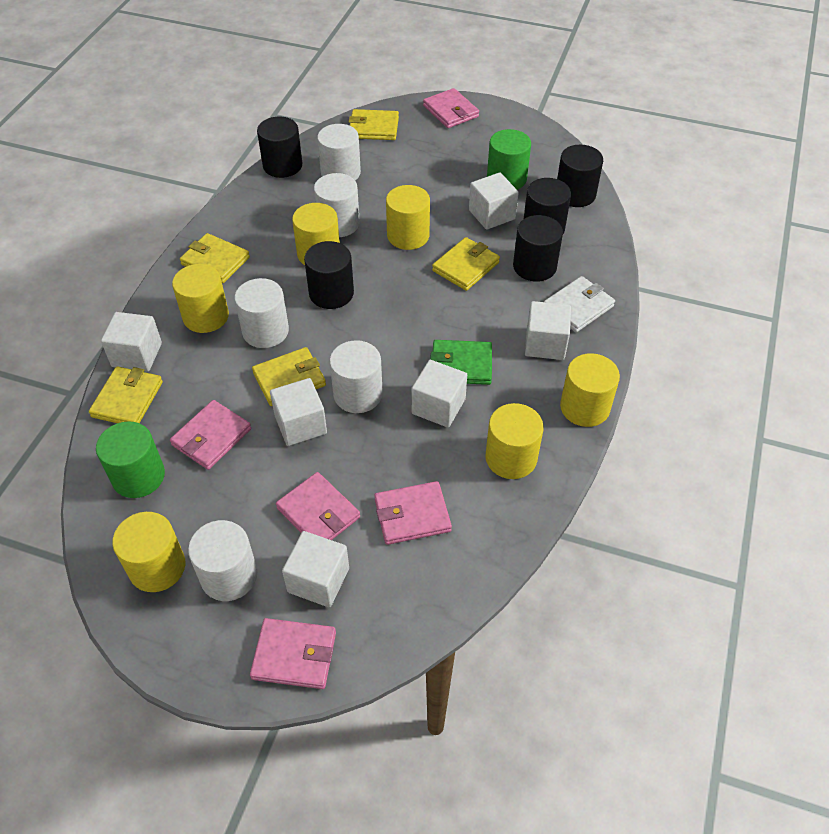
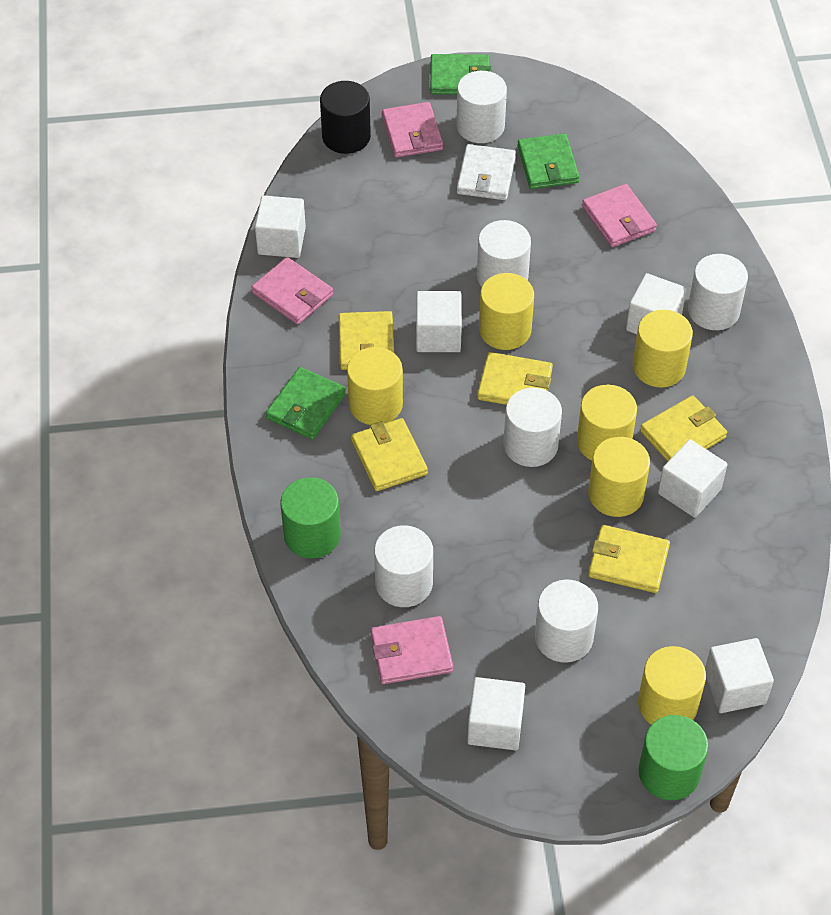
black cylinder: 5 -> 1
green wallet: 1 -> 3
pink wallet: 5 -> 4
white cylinder: 5 -> 6

